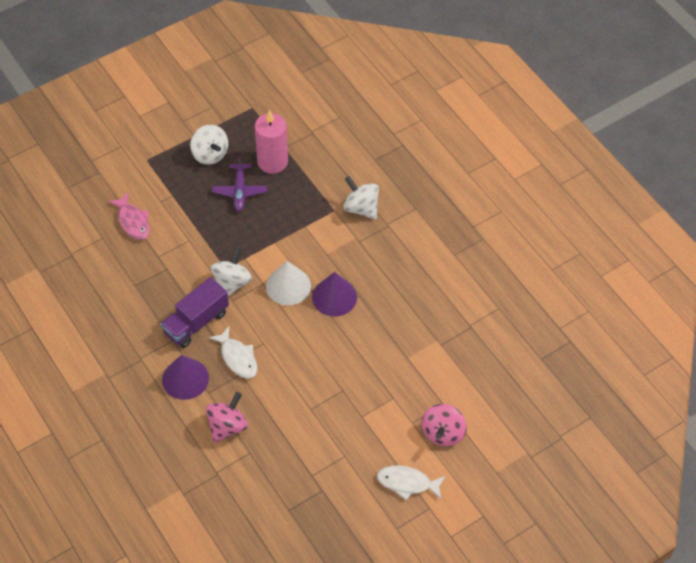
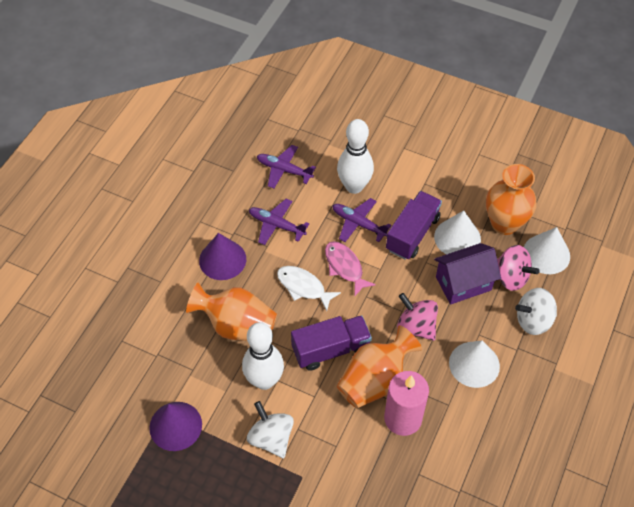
orange vase: 0 -> 3
purple house: 0 -> 1
purple plane: 1 -> 3
purple truck: 1 -> 2
white bowling pin: 0 -> 2
white cone: 1 -> 3
white fish: 2 -> 1
white spinning top: 3 -> 2

